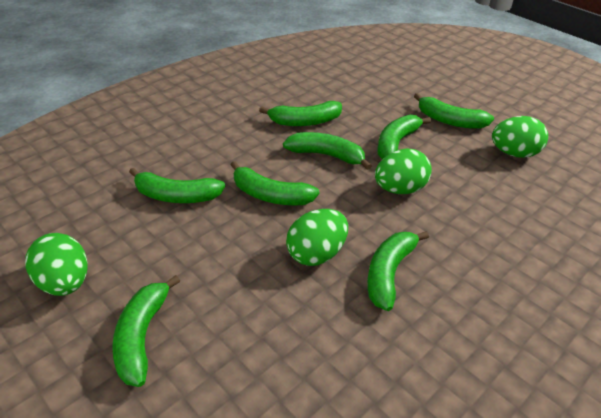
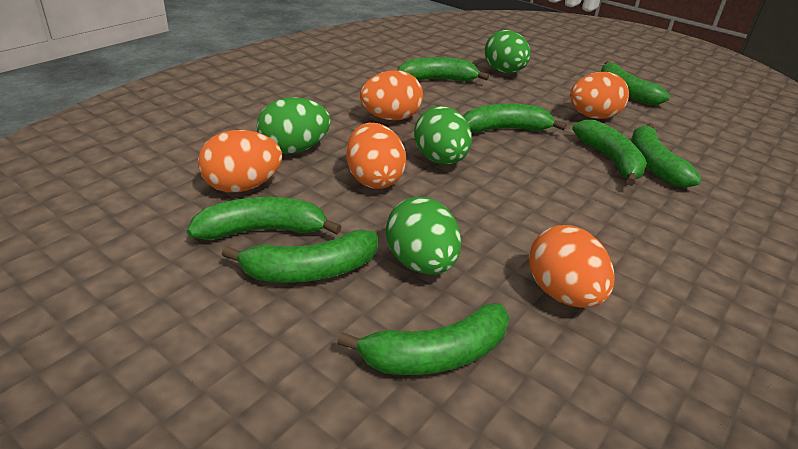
orange egg: 0 -> 5

